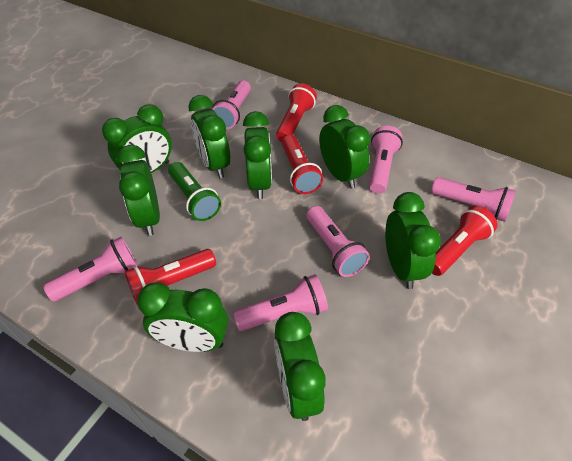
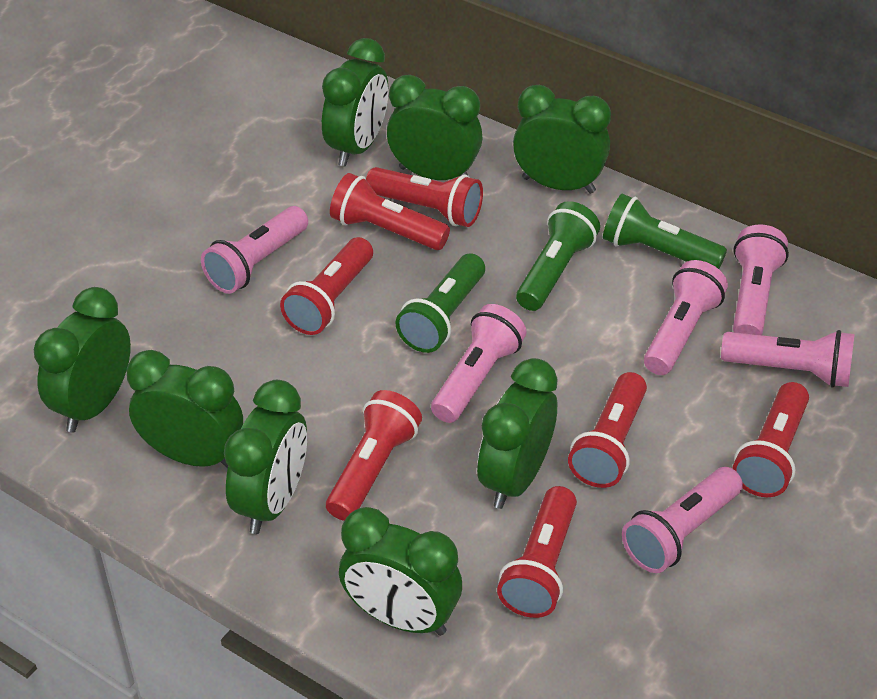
green flashlight: 1 -> 3
red flashlight: 4 -> 7

